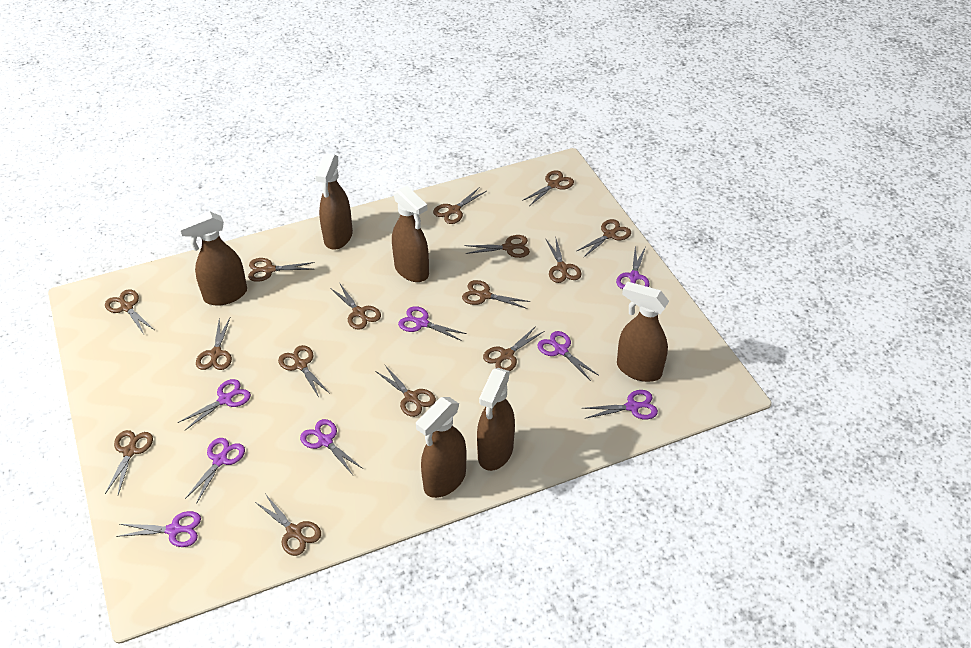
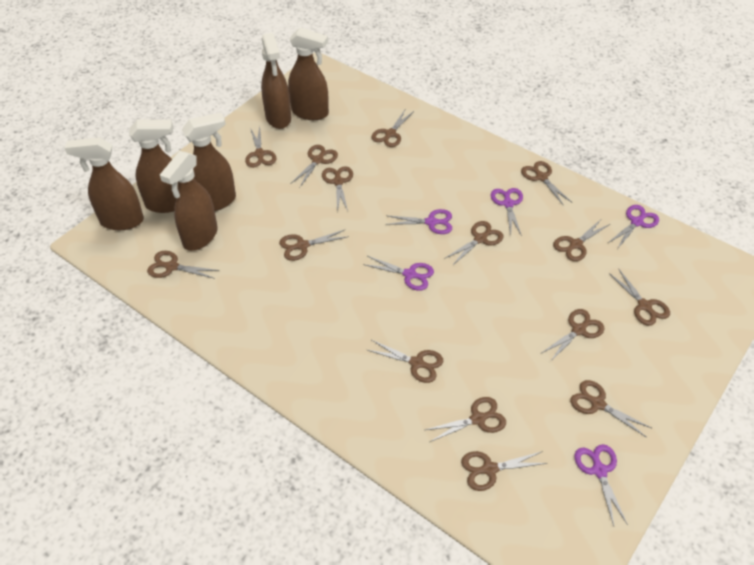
purple scissors: 8 -> 5

